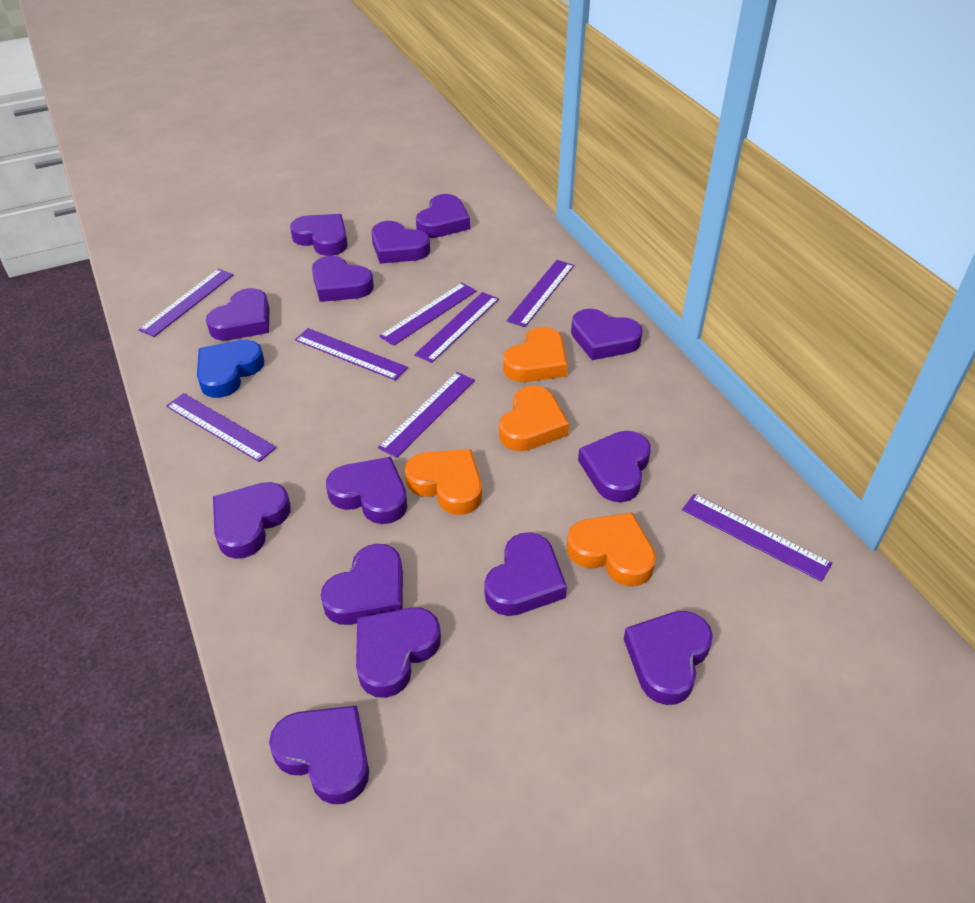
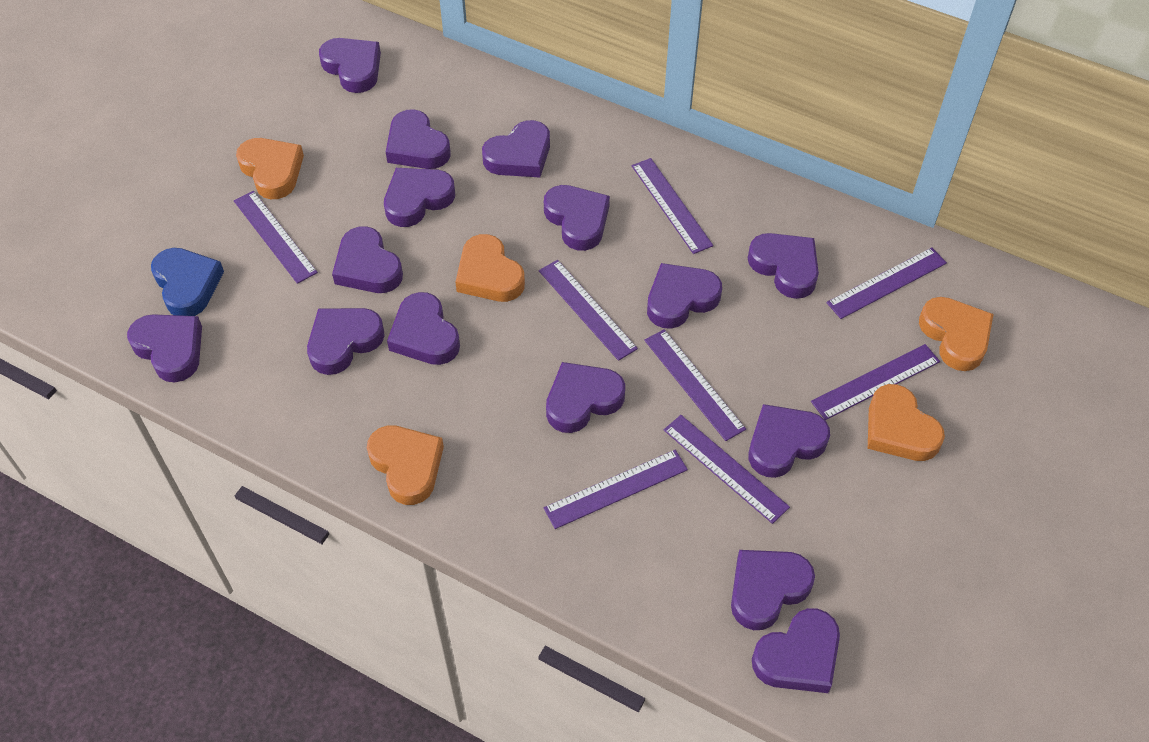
orange heart: 4 -> 5
purple heart: 14 -> 15

